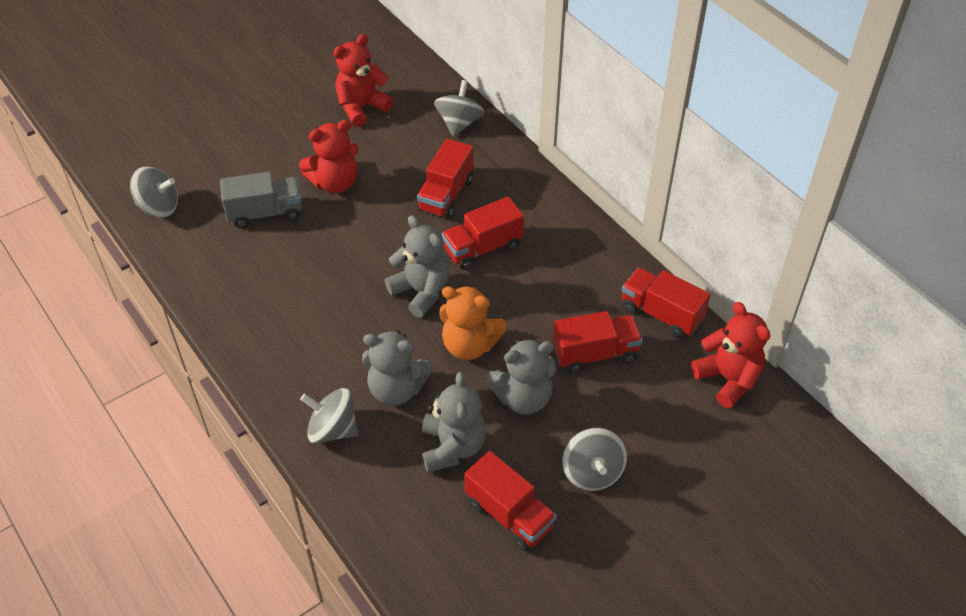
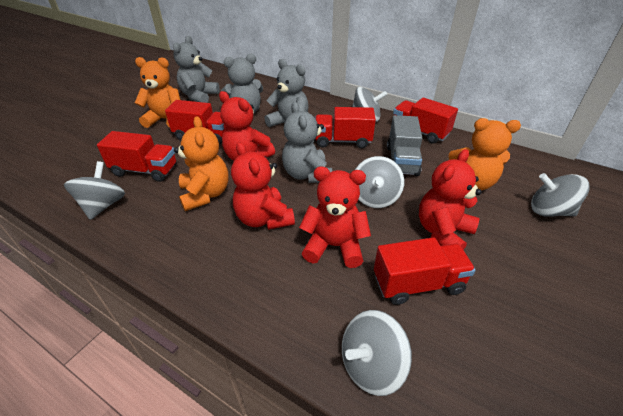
grey spinning top: 4 -> 5
orange teddy bear: 1 -> 3
red teddy bear: 3 -> 4

